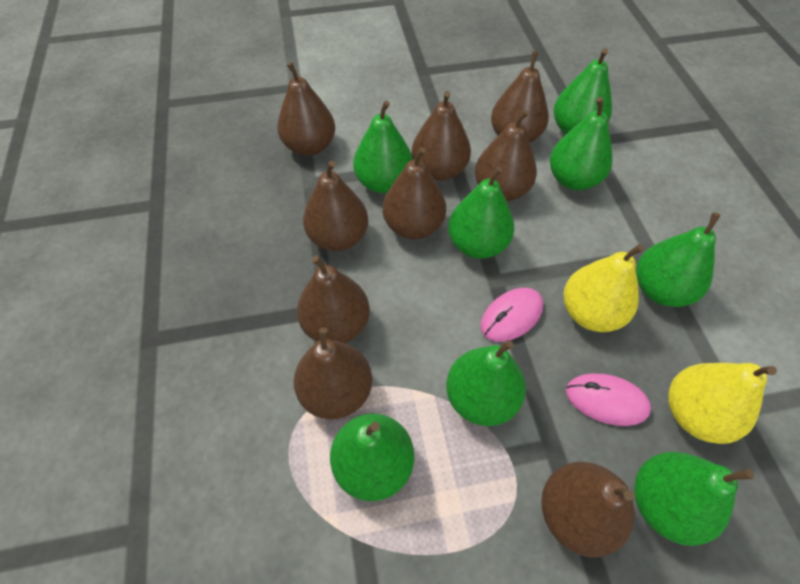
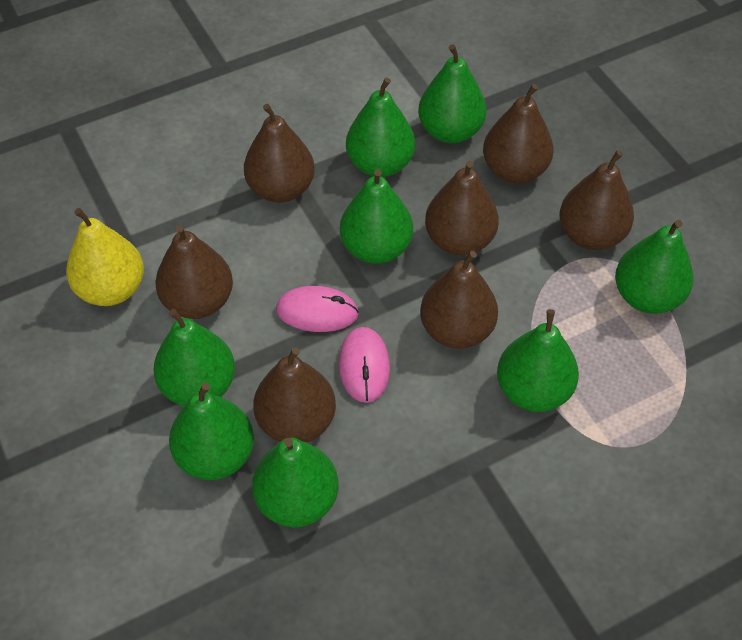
brown pear: 9 -> 7
yellow pear: 2 -> 1

